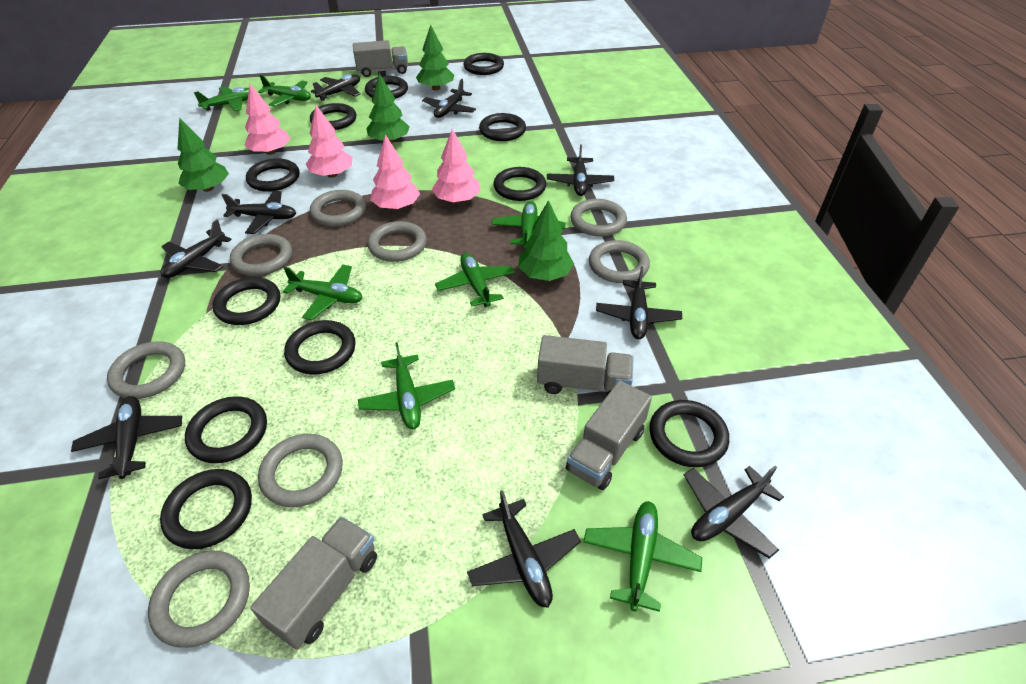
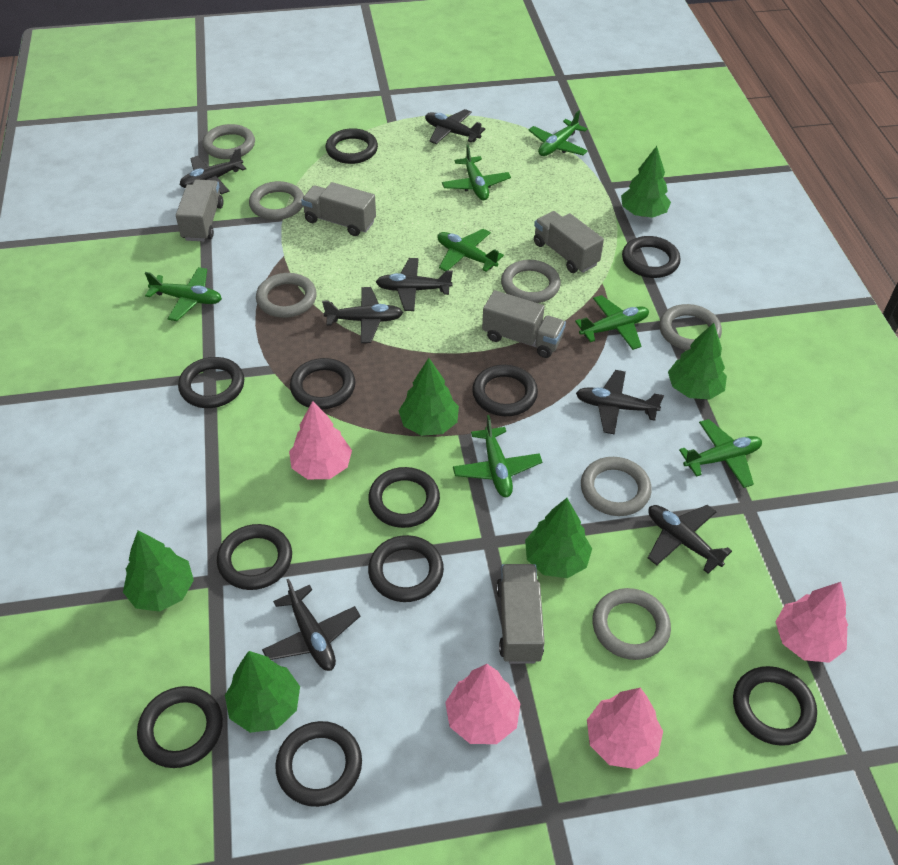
black plane: 9 -> 7
green tree: 4 -> 6
grey ring: 8 -> 7
grey truck: 4 -> 5

